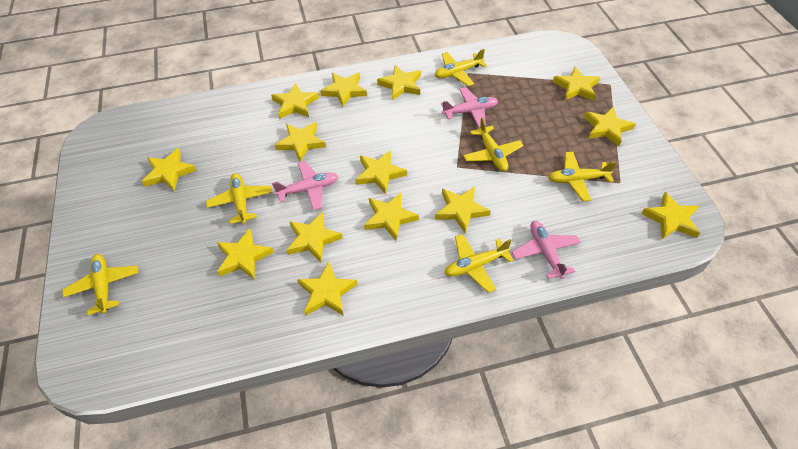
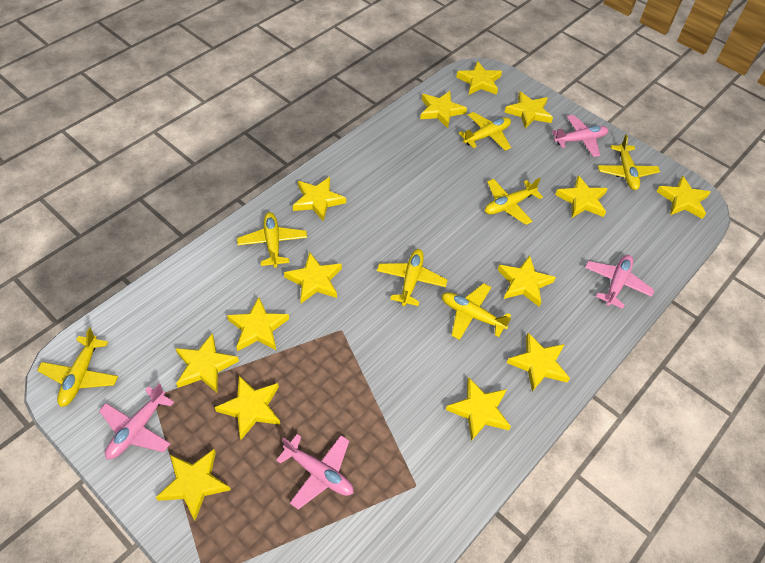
pink plane: 3 -> 4
yellow plane: 6 -> 7

